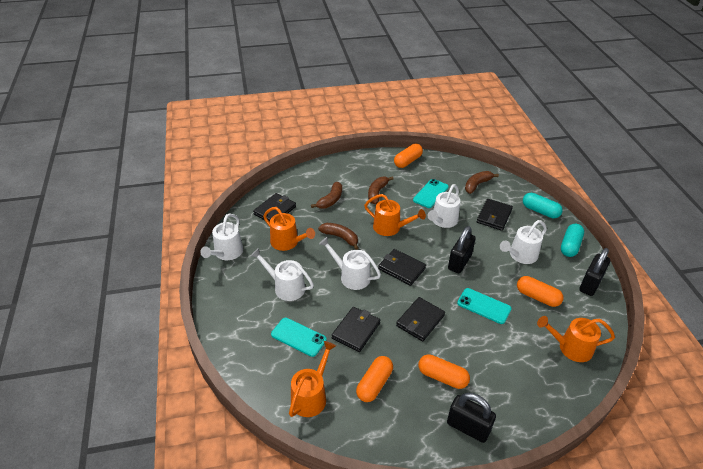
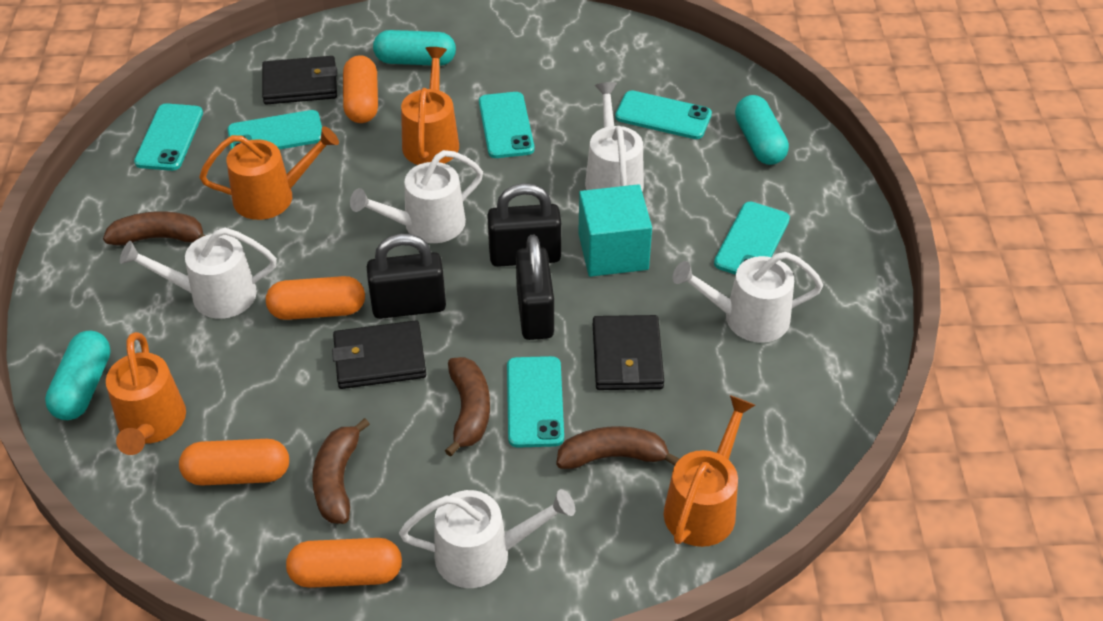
black wallet: 5 -> 3
turquoise capsule: 2 -> 3
turquoise cube: 0 -> 1
turquoise phone: 3 -> 6

